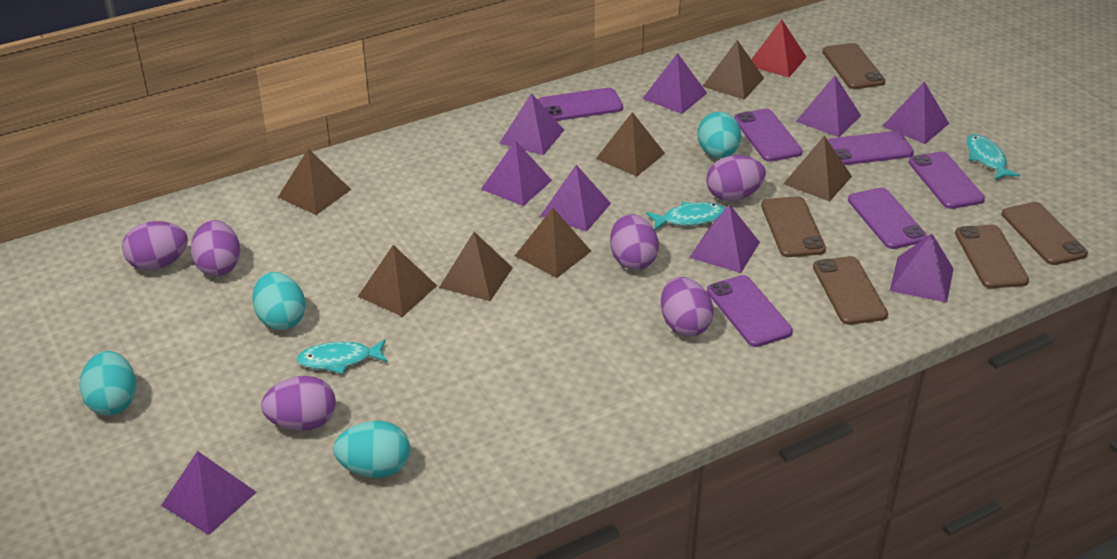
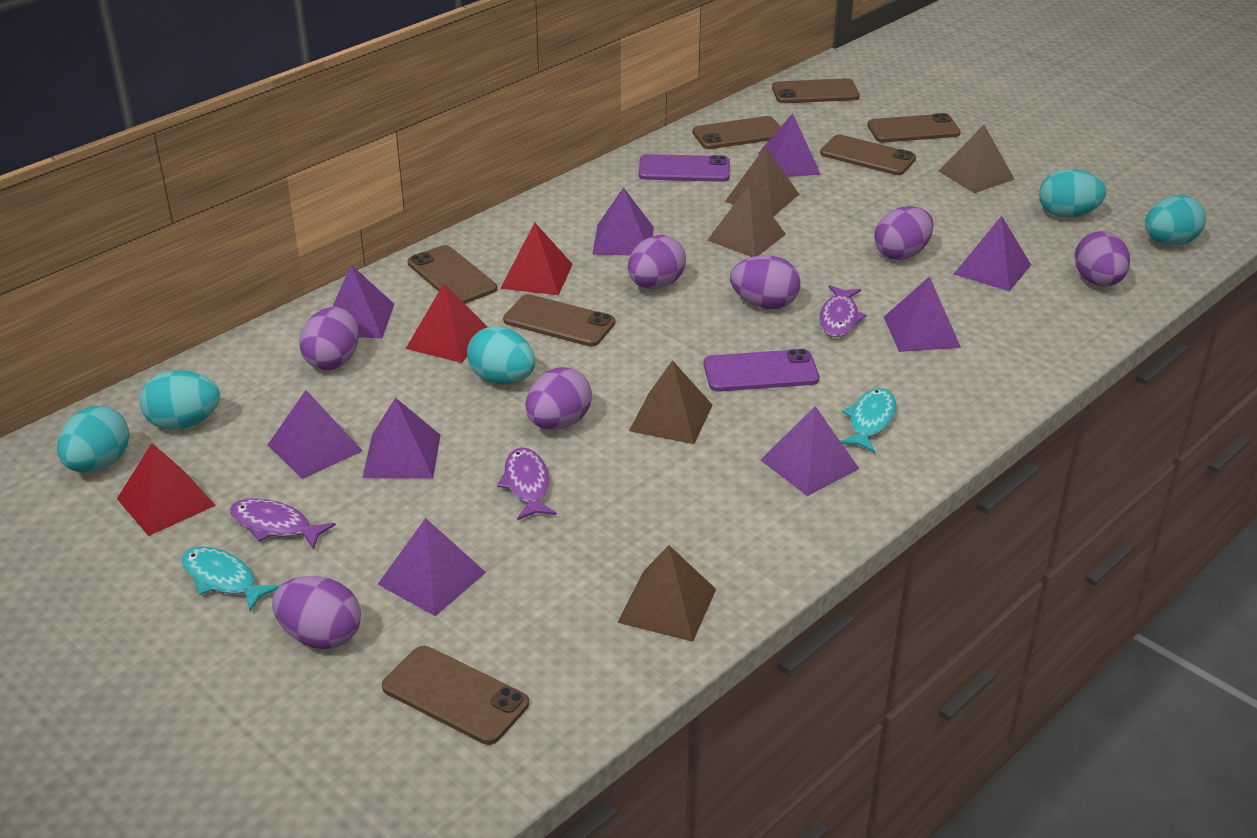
brown phone: 5 -> 7
brown pyramid: 7 -> 5
purple egg: 6 -> 7
purple fish: 0 -> 3
purple phone: 6 -> 2
red pyramid: 1 -> 3
turquoise egg: 4 -> 5
turquoise fish: 3 -> 2

